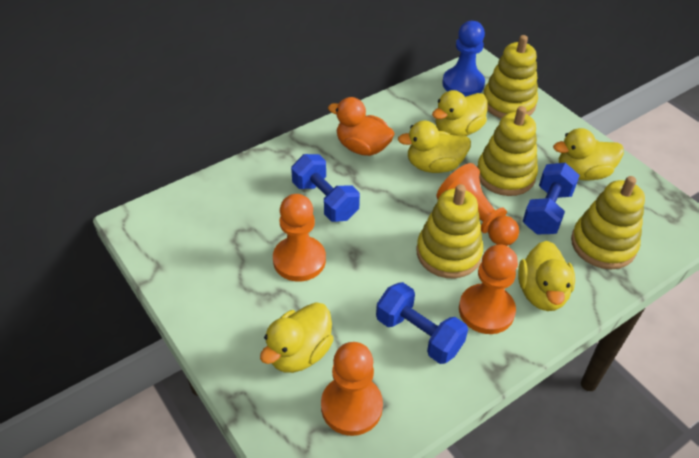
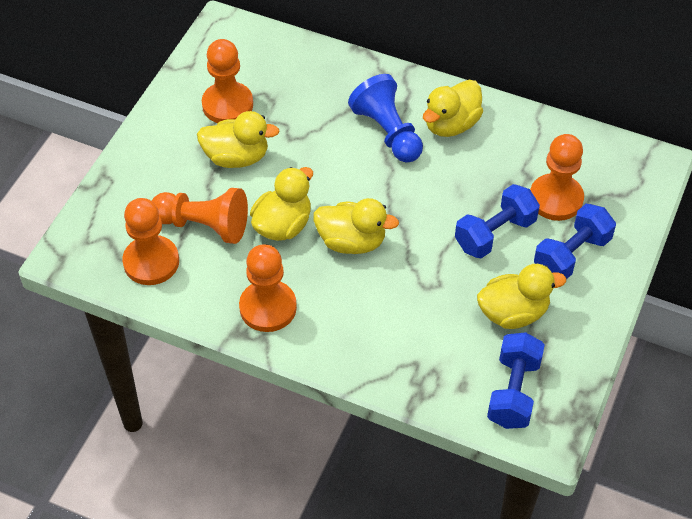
orange duck: 1 -> 0
orange pawn: 4 -> 5
yellow stacking toy: 4 -> 0

